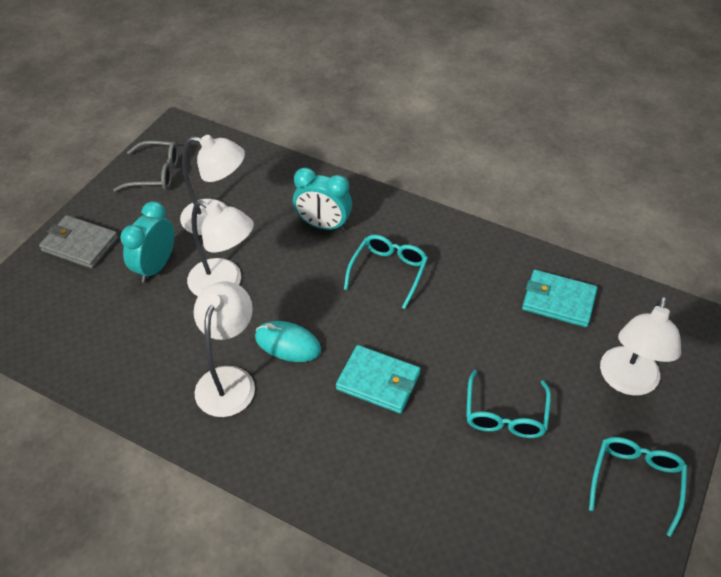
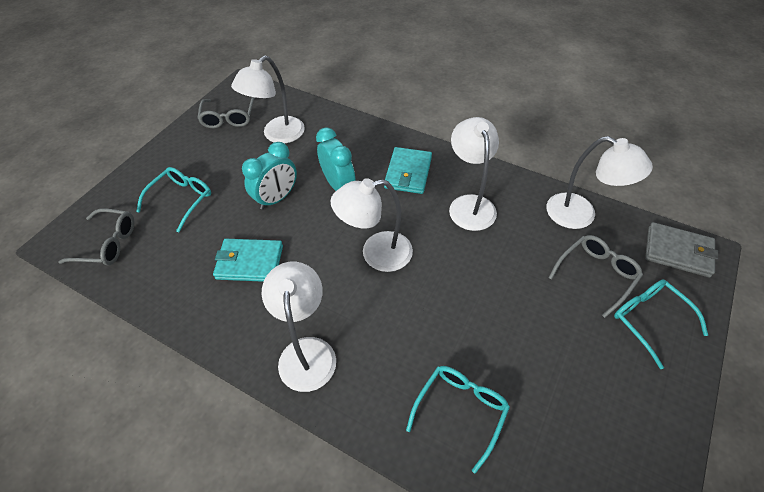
grey glasses: 1 -> 3
turquoise mouse: 1 -> 0
white lamp: 4 -> 5

